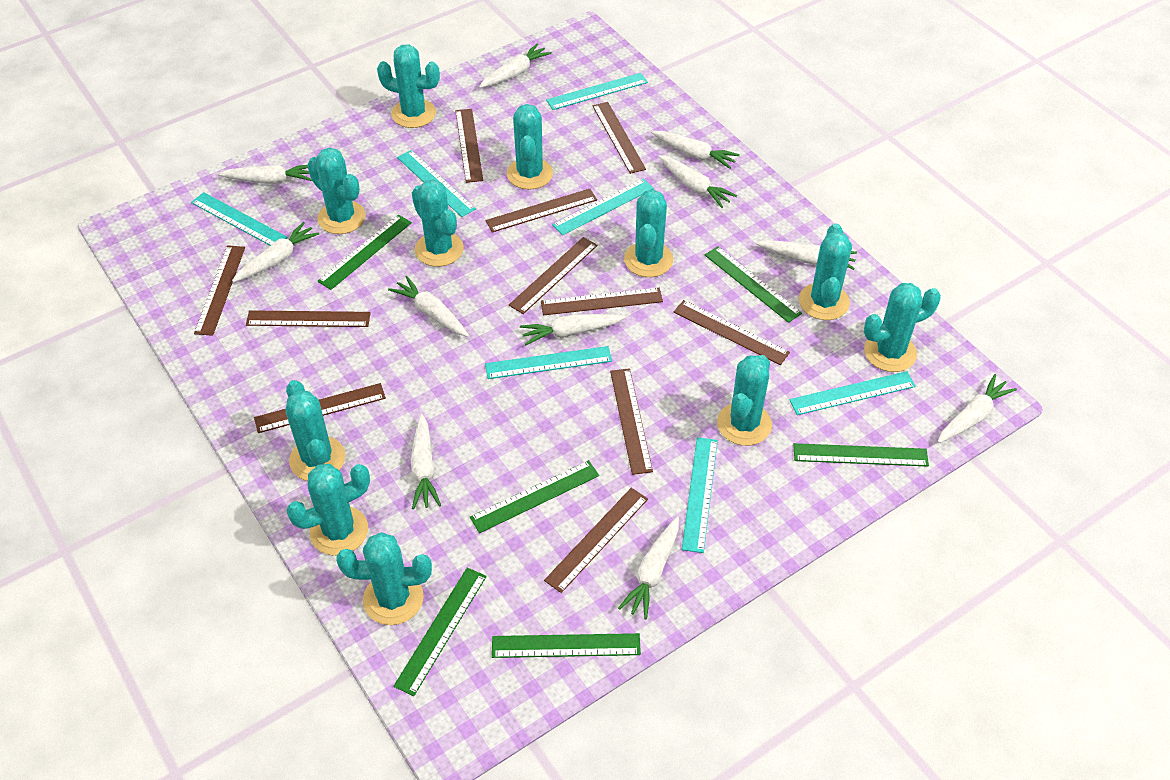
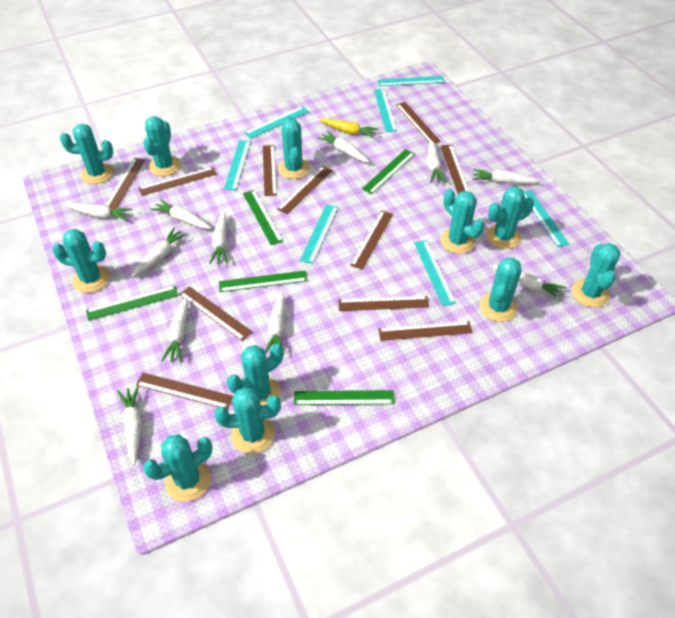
green ruler: 6 -> 5
yellow carrot: 0 -> 1

